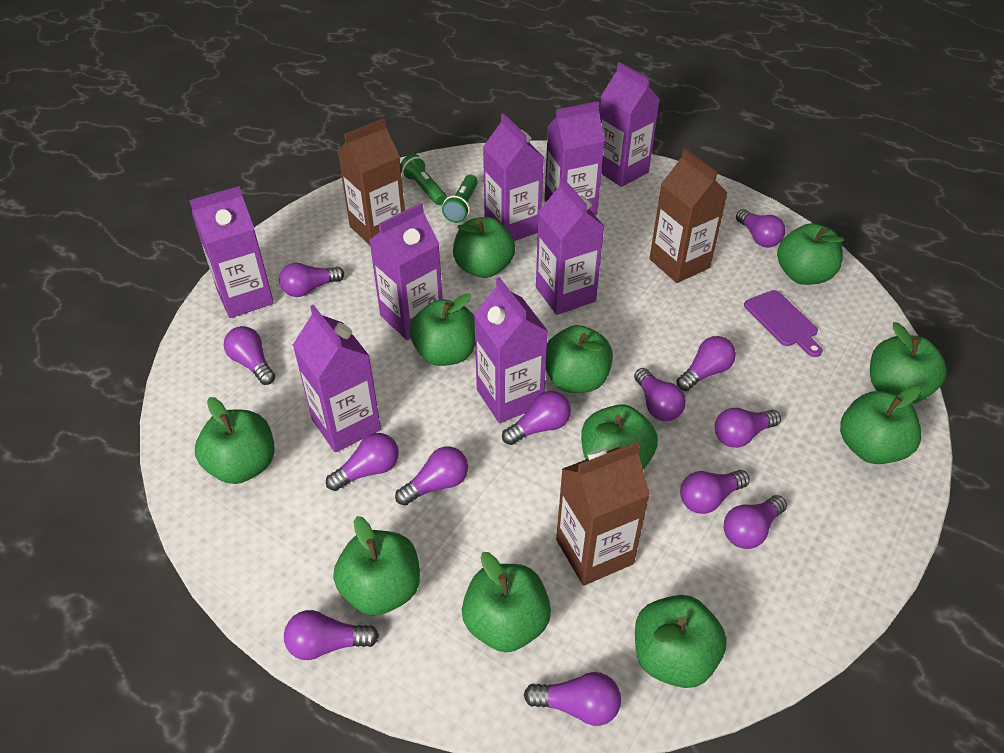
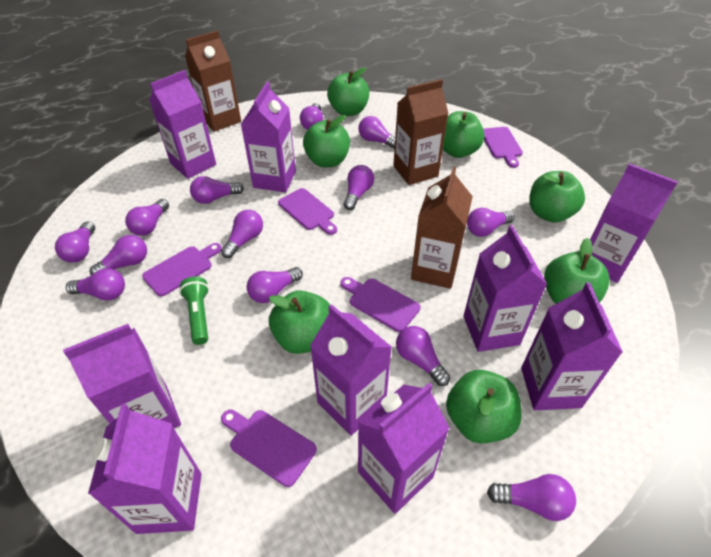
green apple: 11 -> 7
green flashlight: 2 -> 1
purple carton: 8 -> 9
purple cutting board: 1 -> 5

